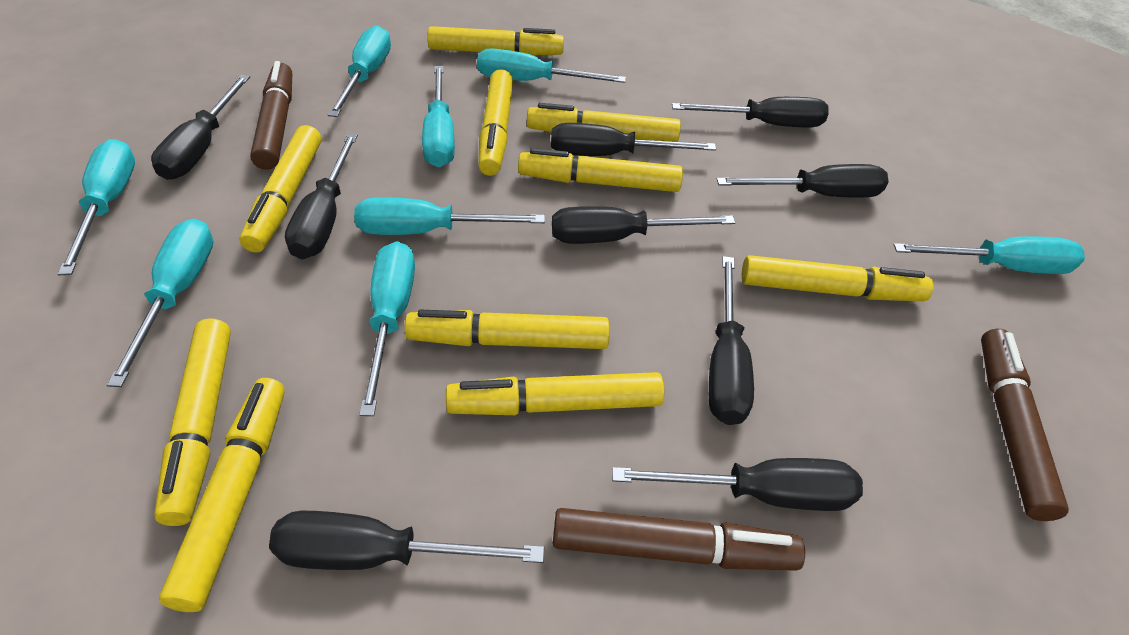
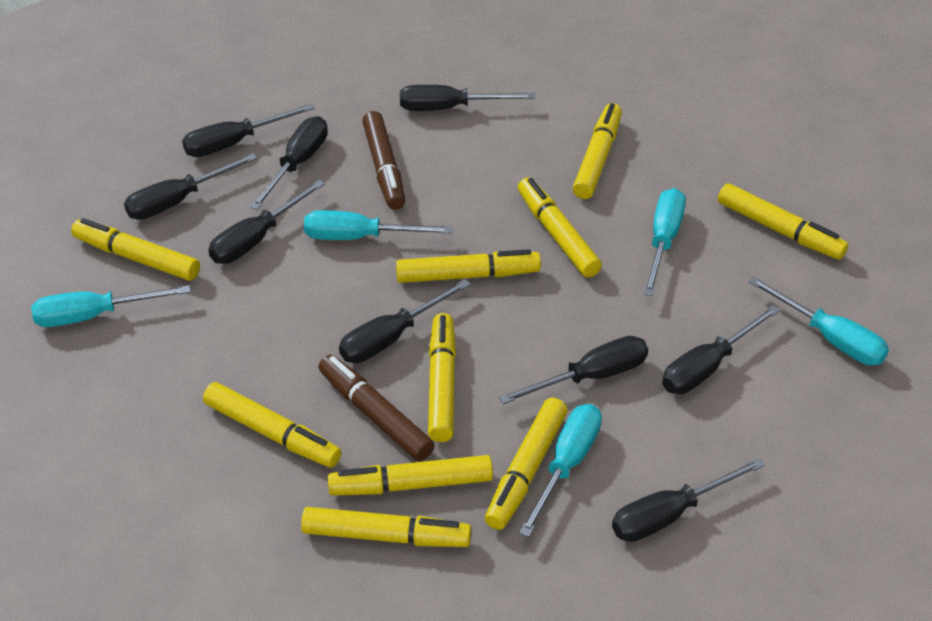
brown marker: 3 -> 2
turquoise screwdriver: 8 -> 5

